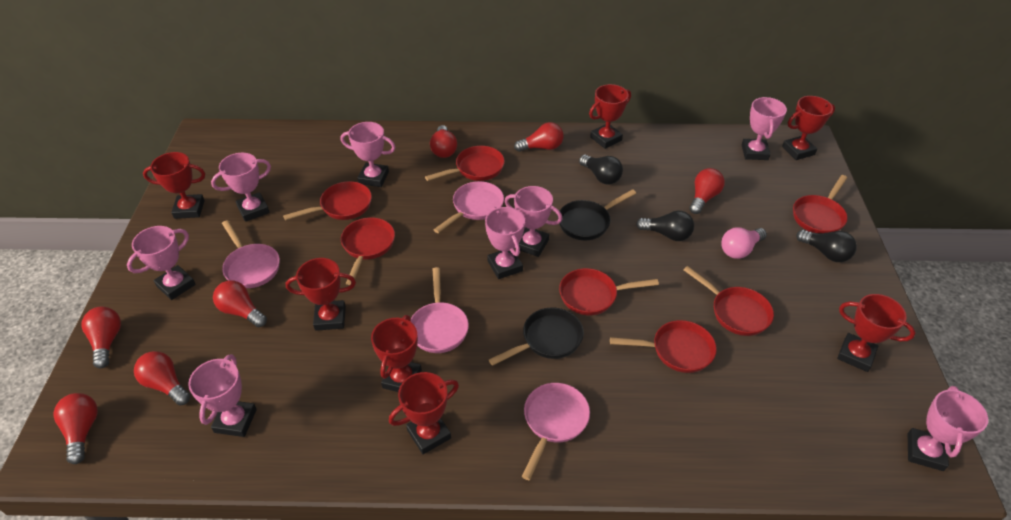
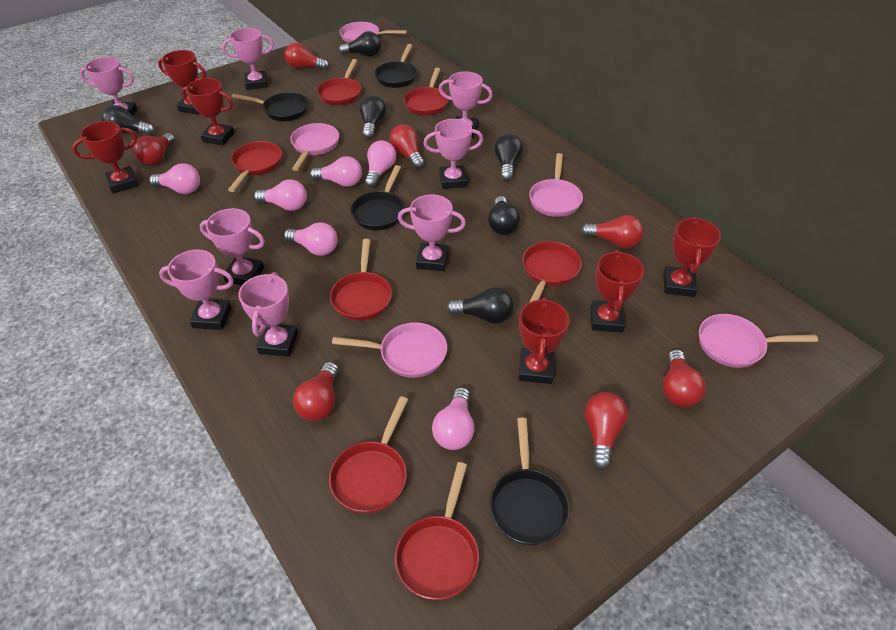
black light bulb: 3 -> 6
black pan: 2 -> 4
pink light bulb: 1 -> 6
pink pan: 4 -> 5
red trophy: 7 -> 6

